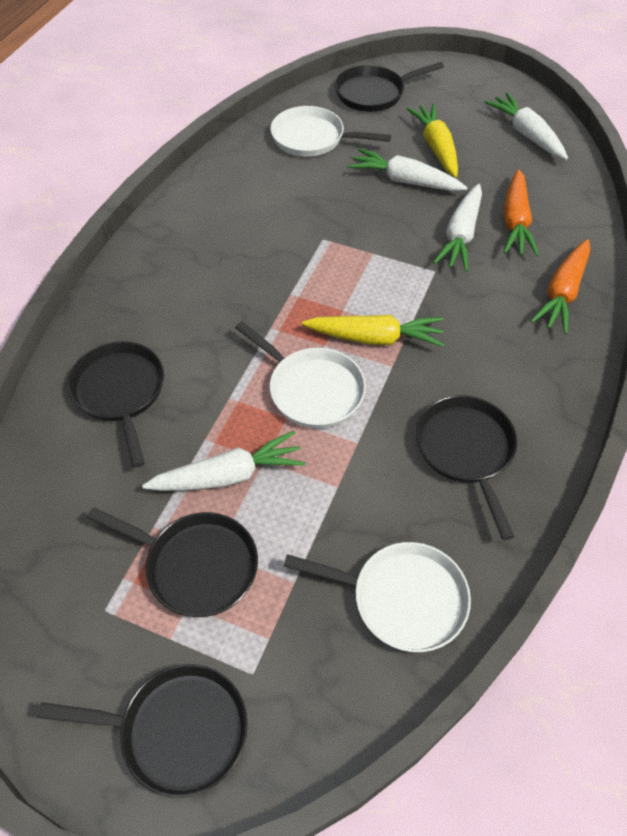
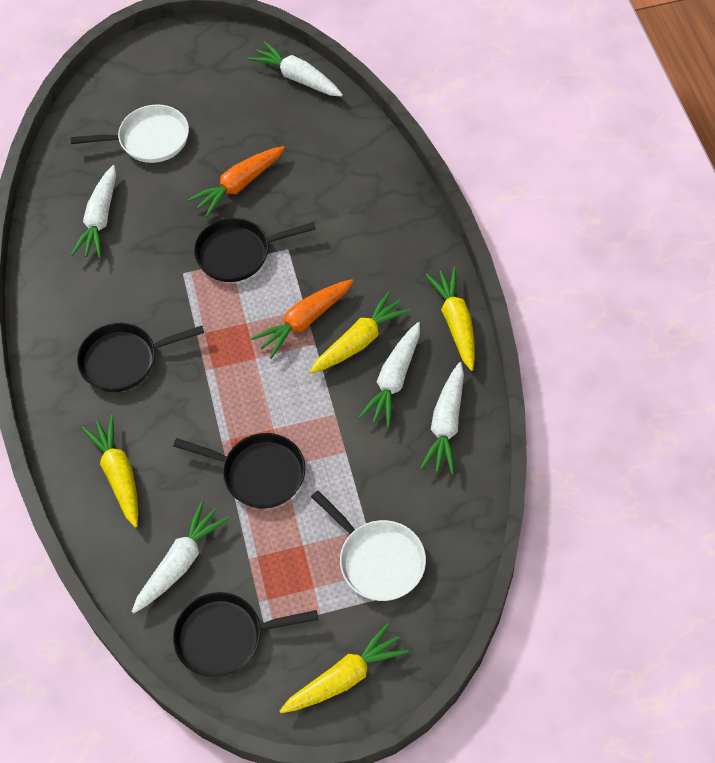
black pan: 5 -> 4
white carrot: 4 -> 5
white pan: 3 -> 2
yellow carrot: 2 -> 4

